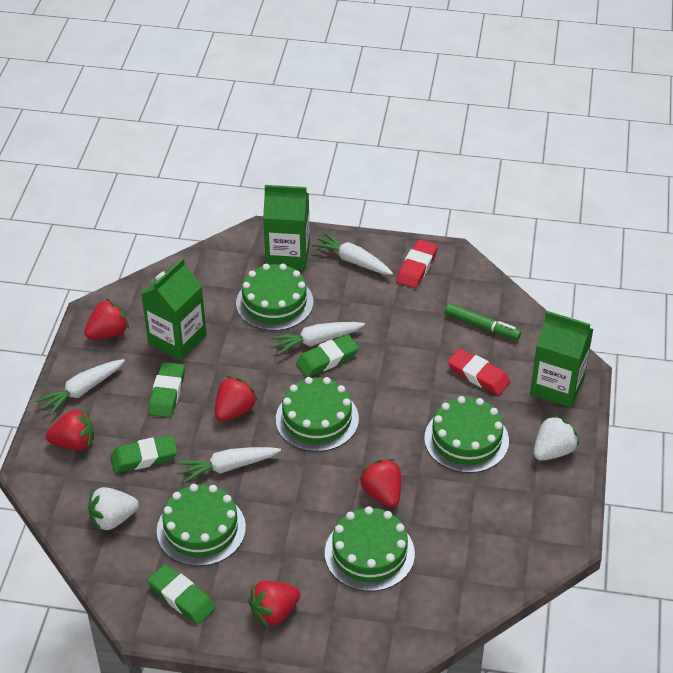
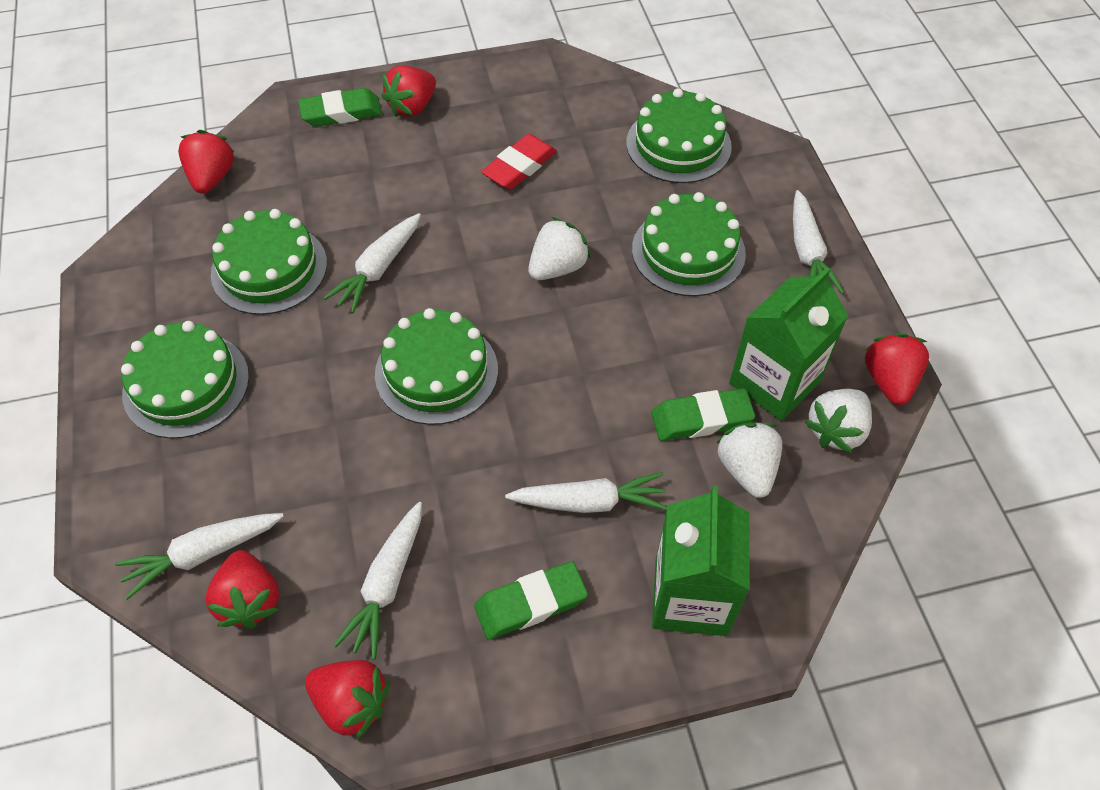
green carton: 3 -> 2
green eraser: 4 -> 3
green marker: 1 -> 0
red eraser: 2 -> 1
white carrot: 4 -> 5
white strawberry: 2 -> 3

